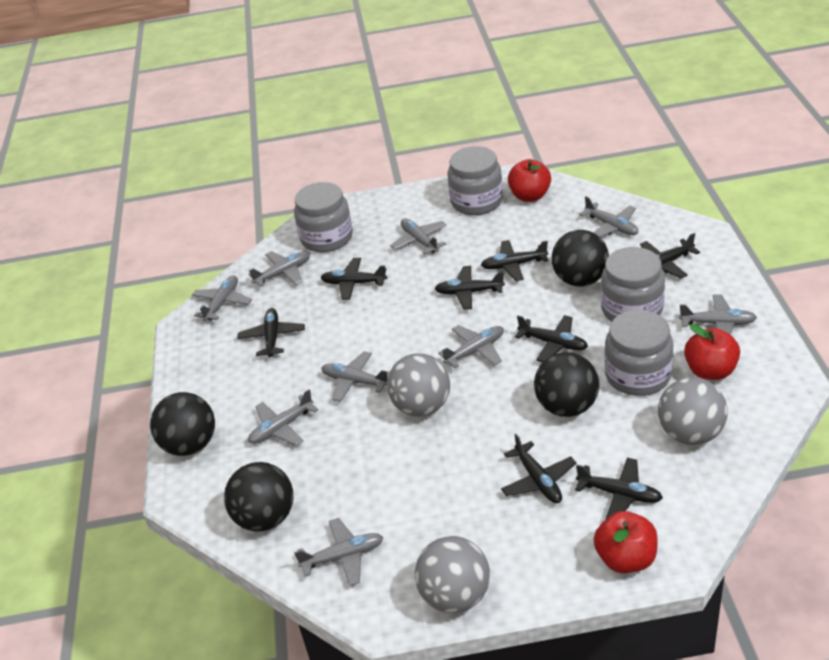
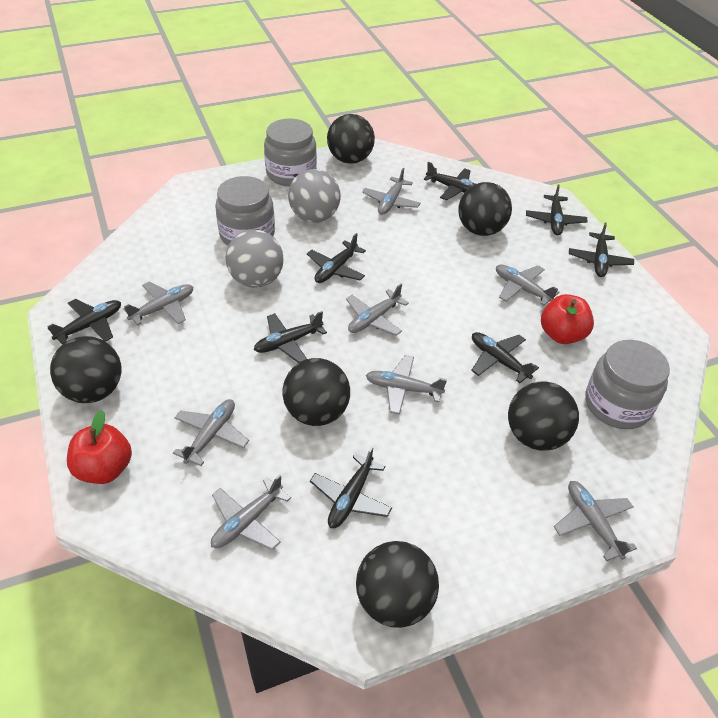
black ball: 4 -> 6
grey ball: 3 -> 2
grey jar: 4 -> 3
grey plane: 9 -> 8
red apple: 3 -> 2

